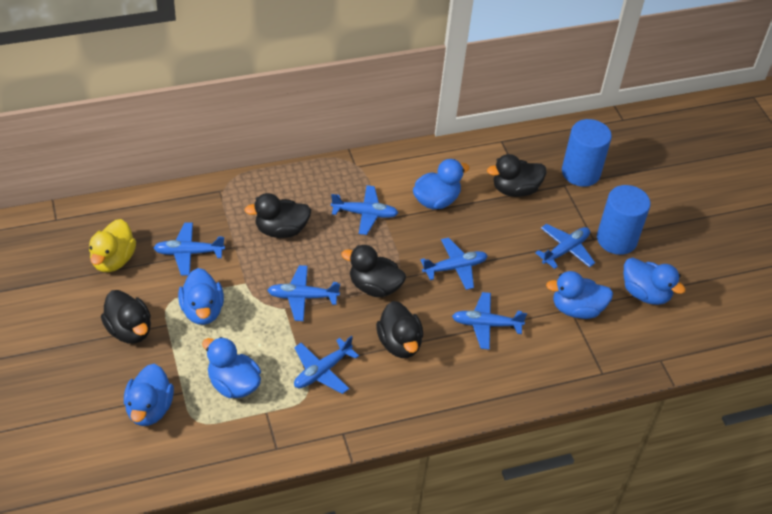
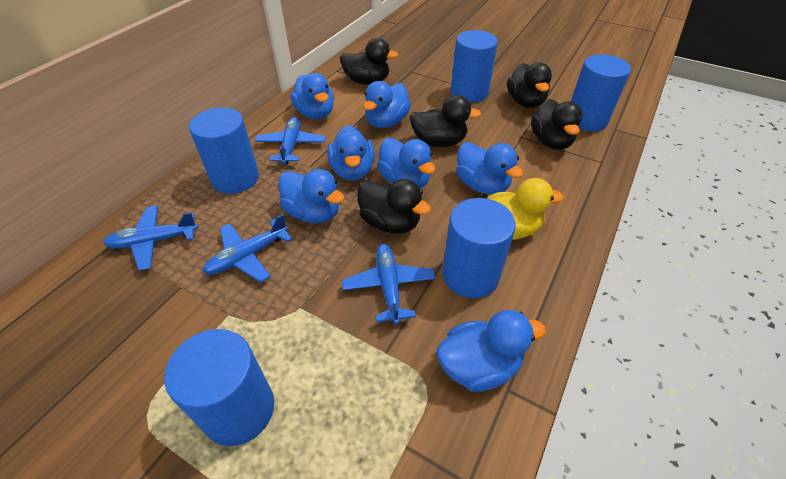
blue cylinder: 2 -> 5
blue duck: 6 -> 7
blue plane: 7 -> 4

